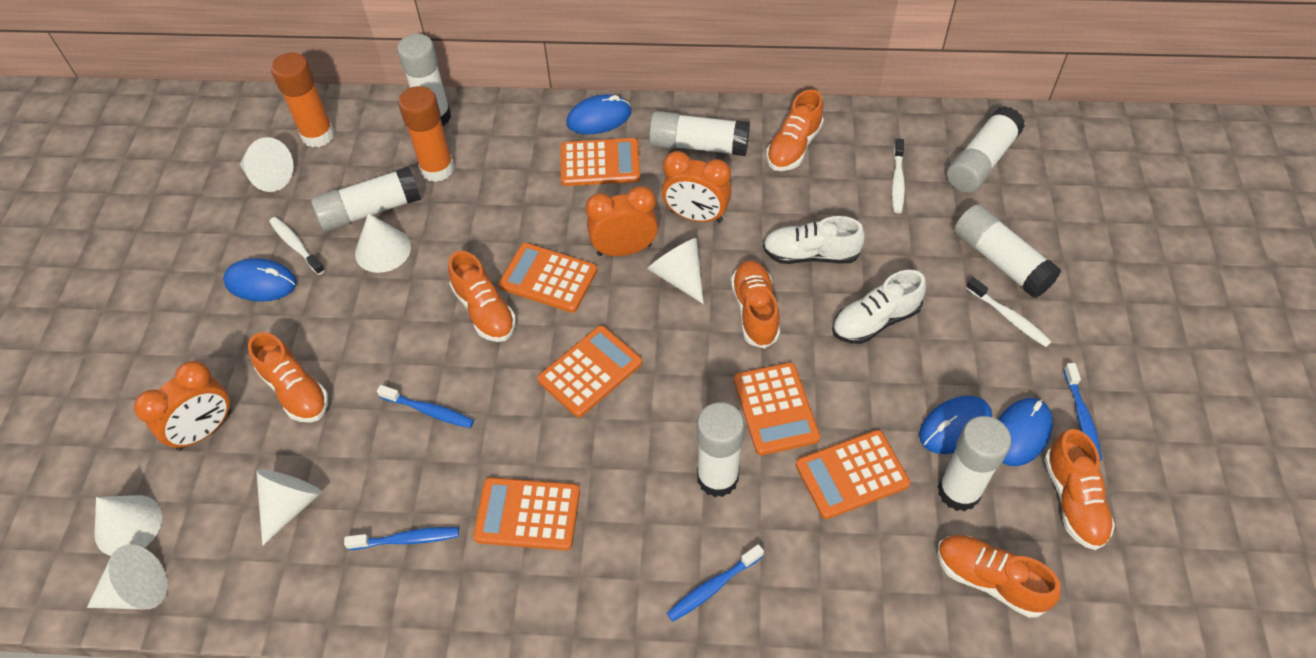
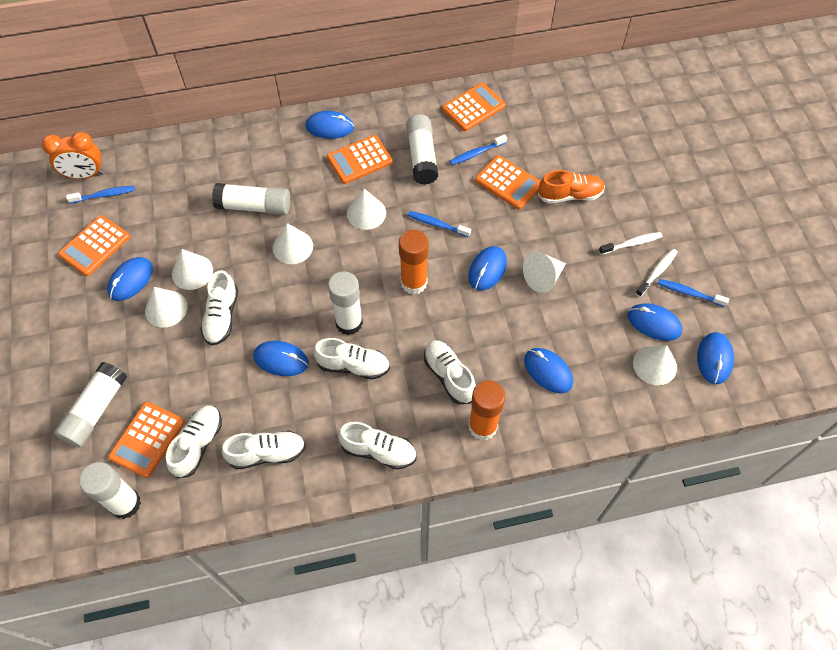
blue mouse: 4 -> 7
orange calculator: 6 -> 5
orange clock: 3 -> 1
orange shoe: 6 -> 1
white glue stick: 7 -> 5
white shoe: 2 -> 6
white toothbrush: 3 -> 2

